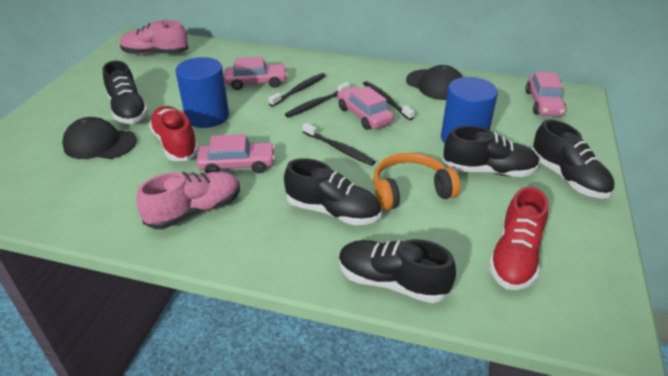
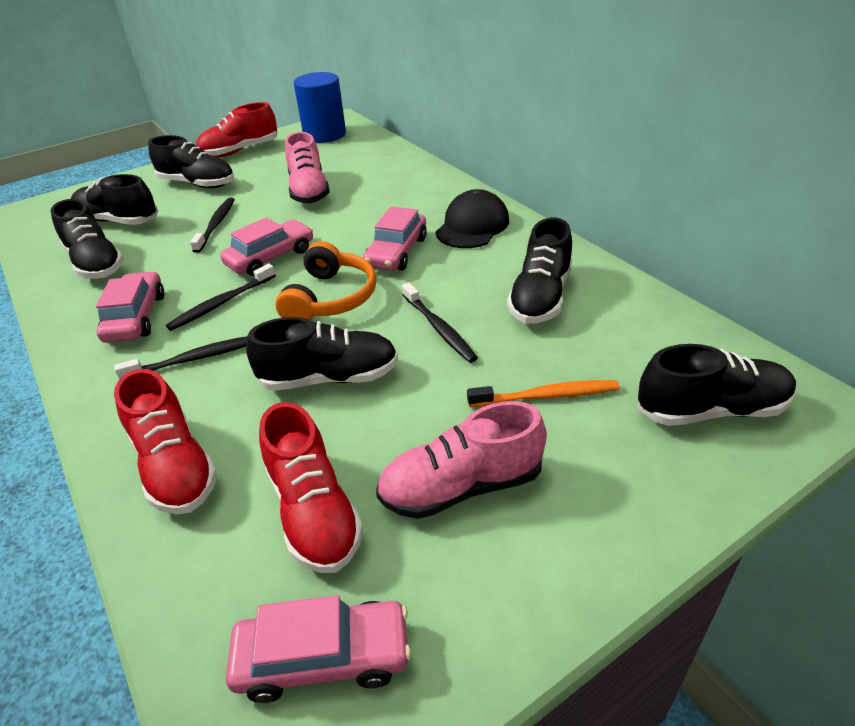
black cap: 2 -> 1
black shoe: 5 -> 6
blue cylinder: 2 -> 1
orange toothbrush: 0 -> 1
red shoe: 2 -> 3

